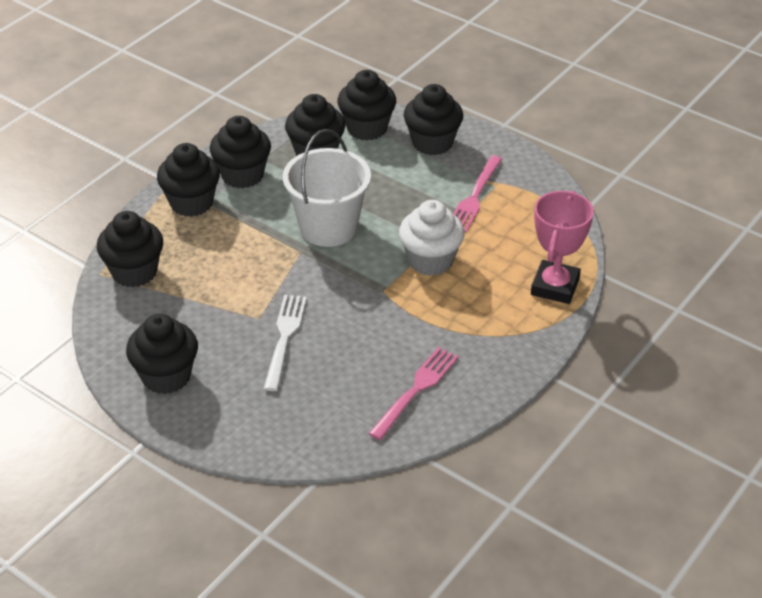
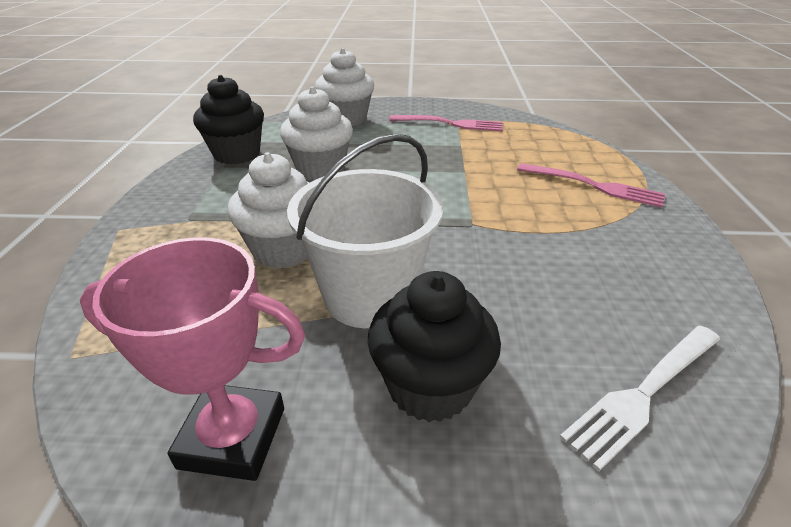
black cupcake: 7 -> 2
white cupcake: 1 -> 3

